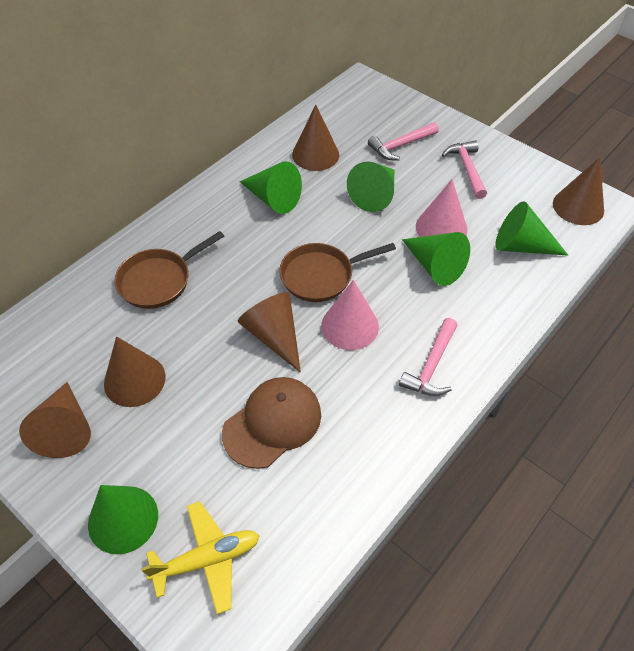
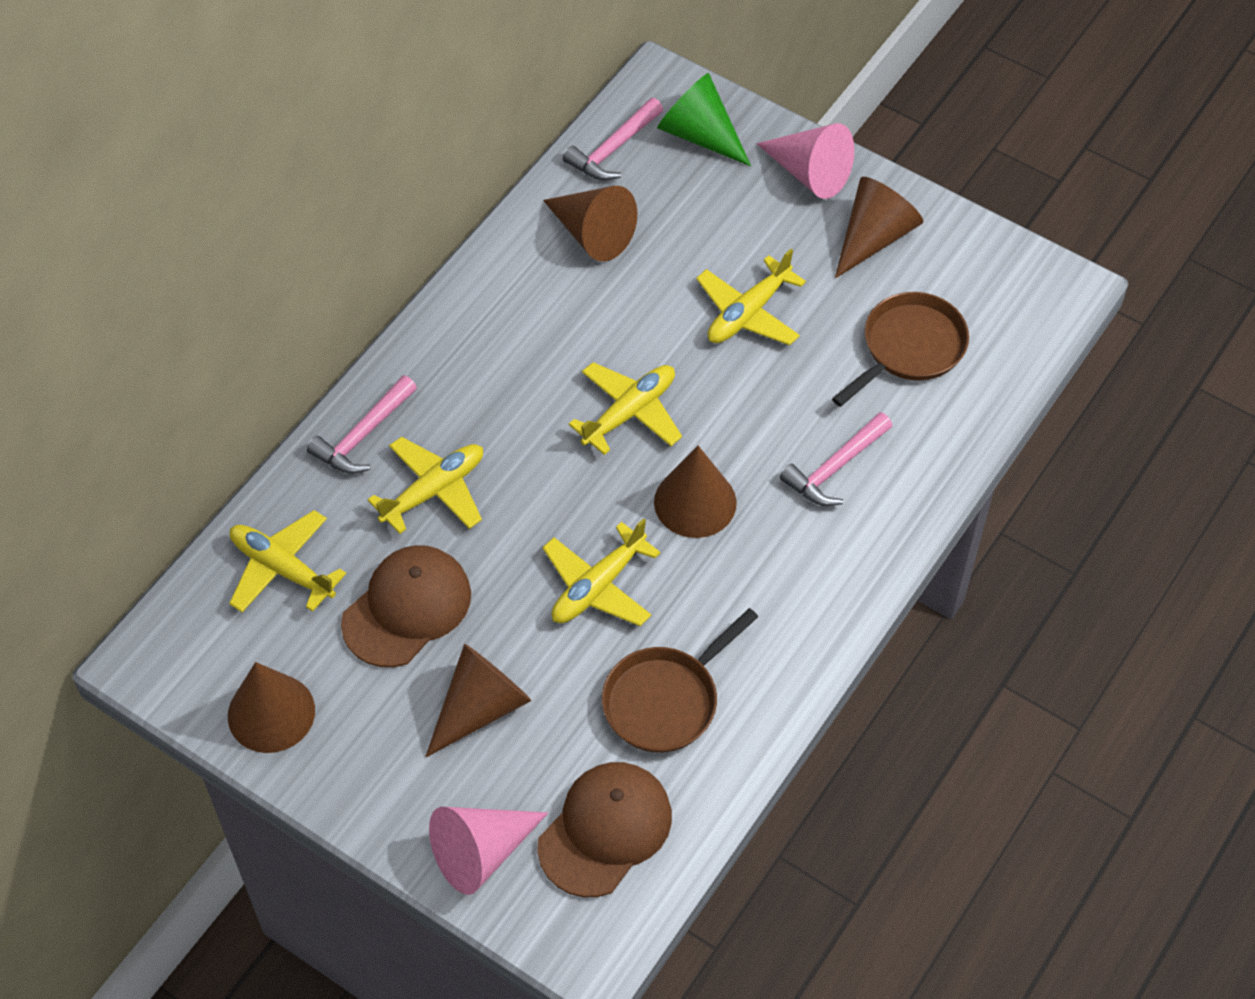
brown cap: 1 -> 2
green cone: 5 -> 1
yellow plane: 1 -> 5

